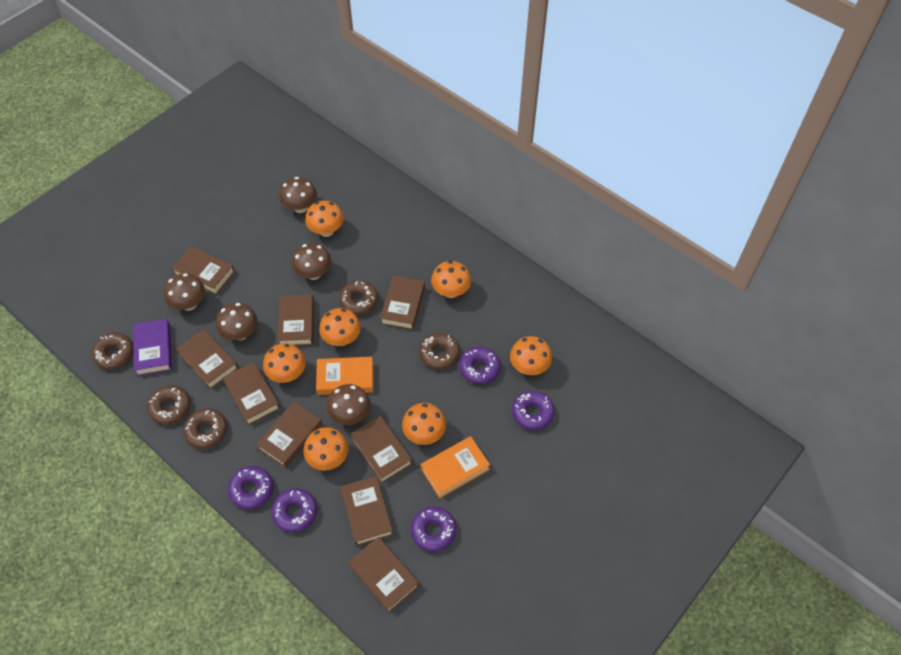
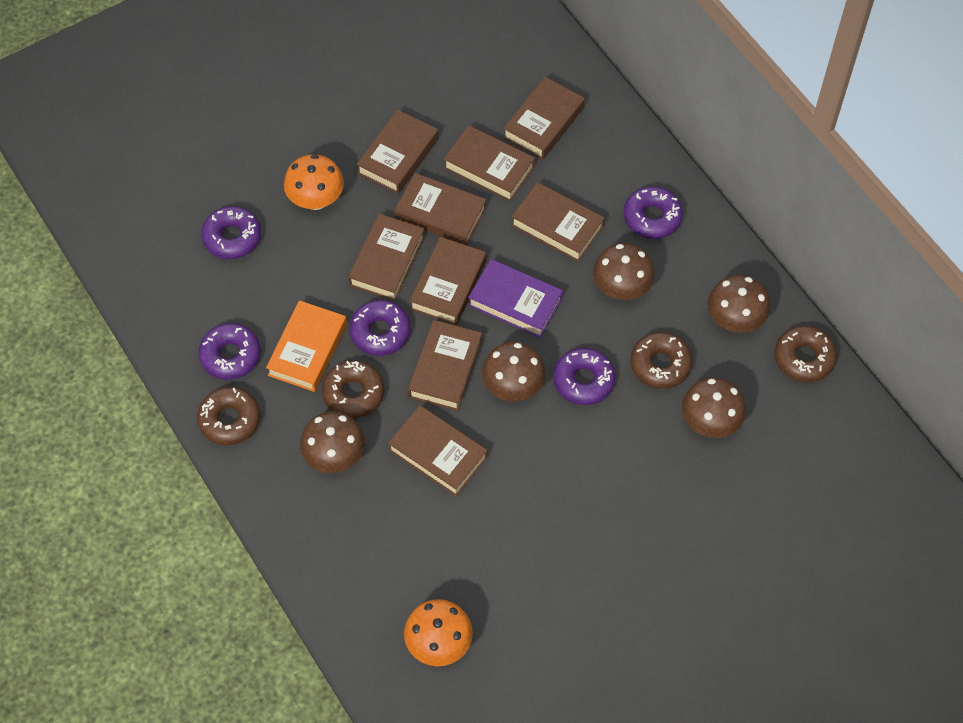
brown donut: 5 -> 4
orange book: 2 -> 1
orange mushroom: 7 -> 2

